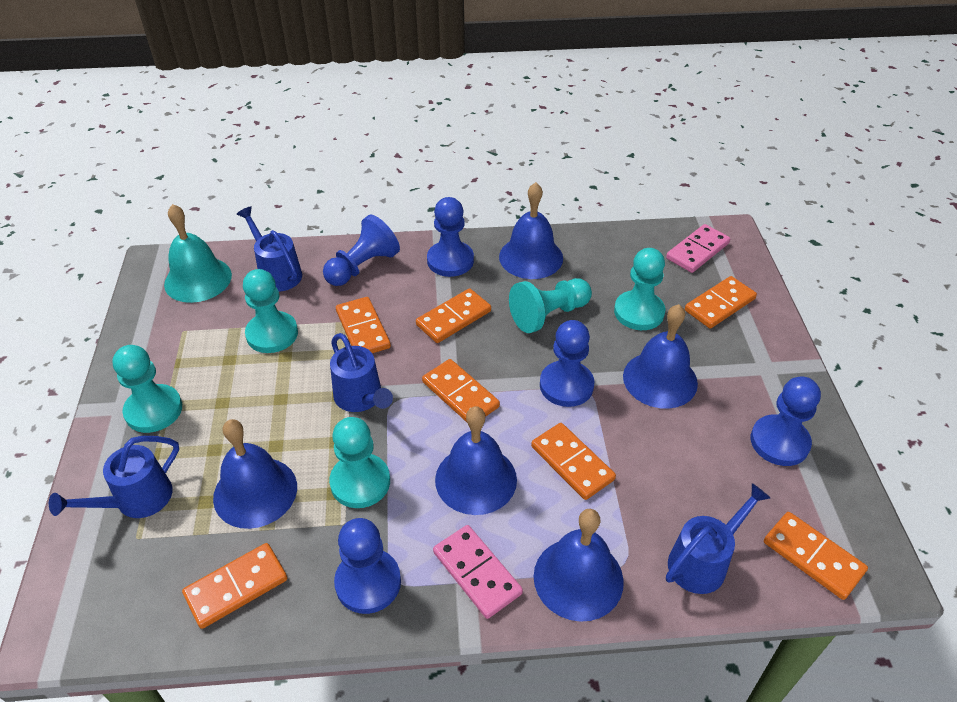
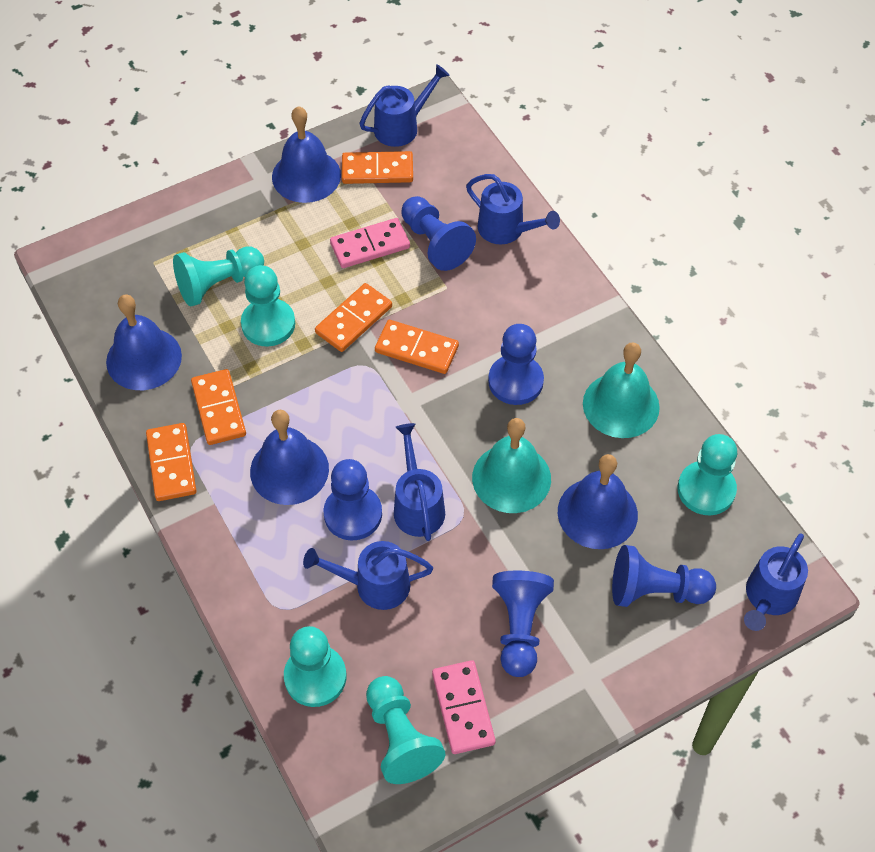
blue bell: 5 -> 4
blue watering can: 4 -> 5
orange domino: 7 -> 5
turquoise bell: 1 -> 2

